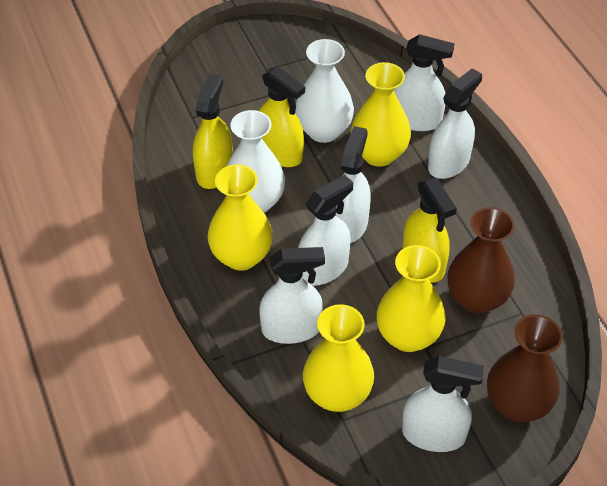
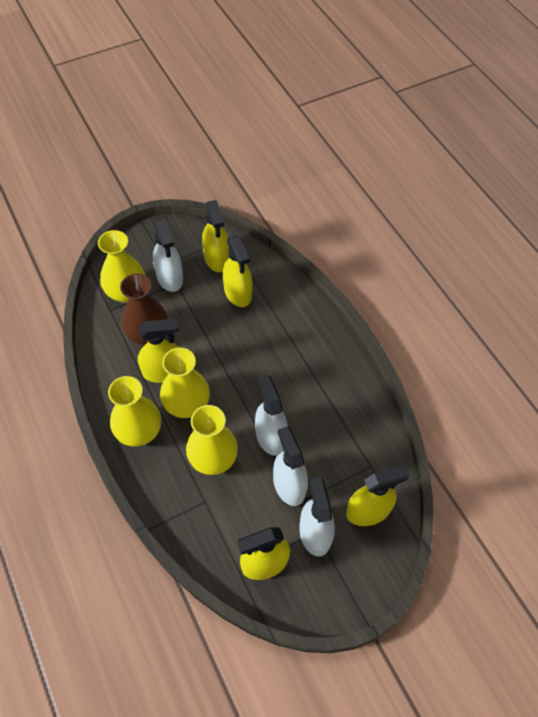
brown vase: 2 -> 1
white spray bottle: 6 -> 4
white vase: 2 -> 0
yellow spray bottle: 3 -> 5

